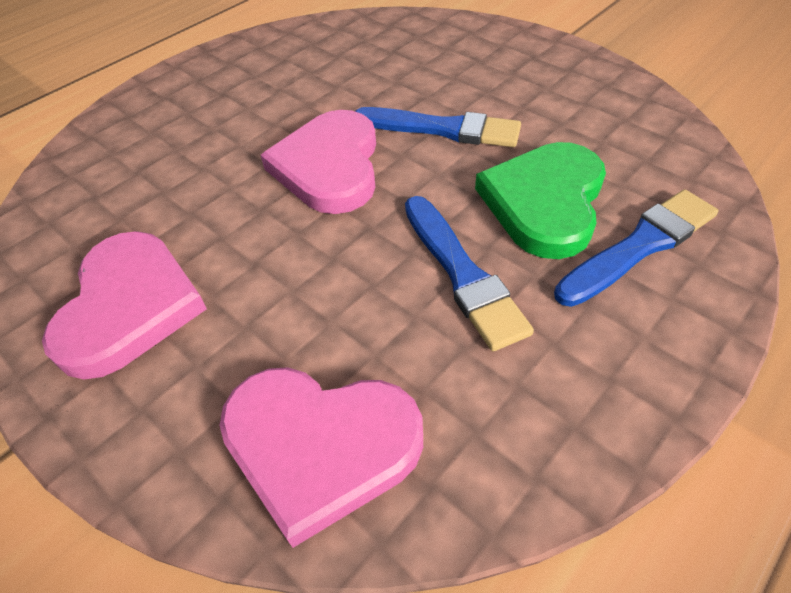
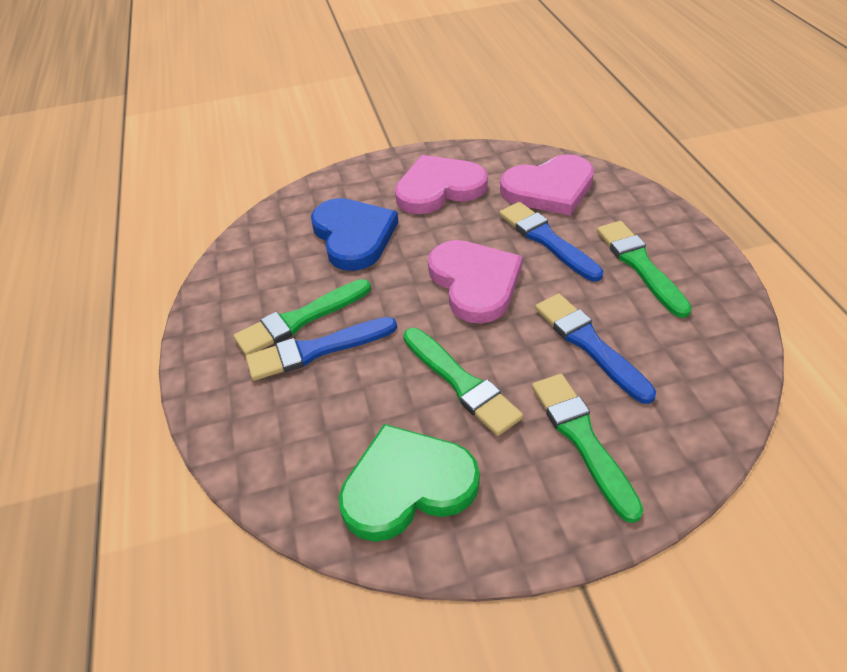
blue heart: 0 -> 1
green brush: 0 -> 4

